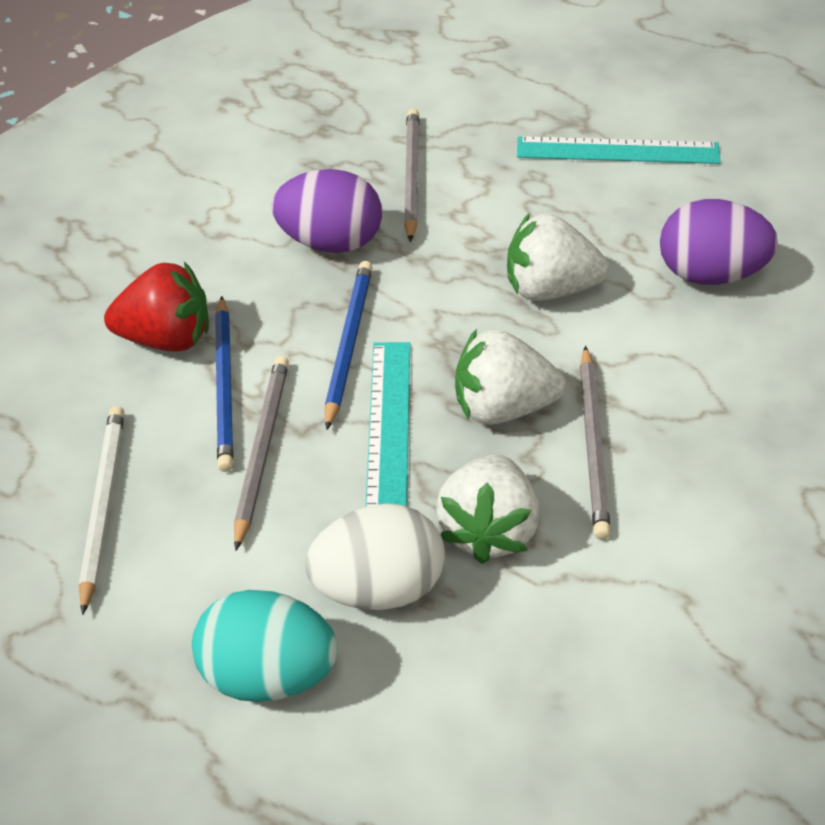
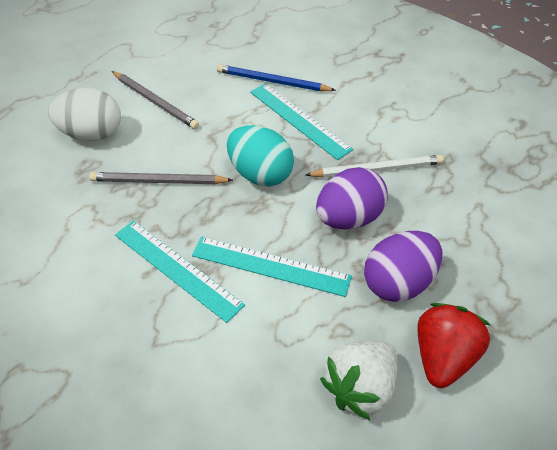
blue pencil: 2 -> 1
grey pencil: 3 -> 2
turquoise ruler: 2 -> 3
white strawberry: 3 -> 1

